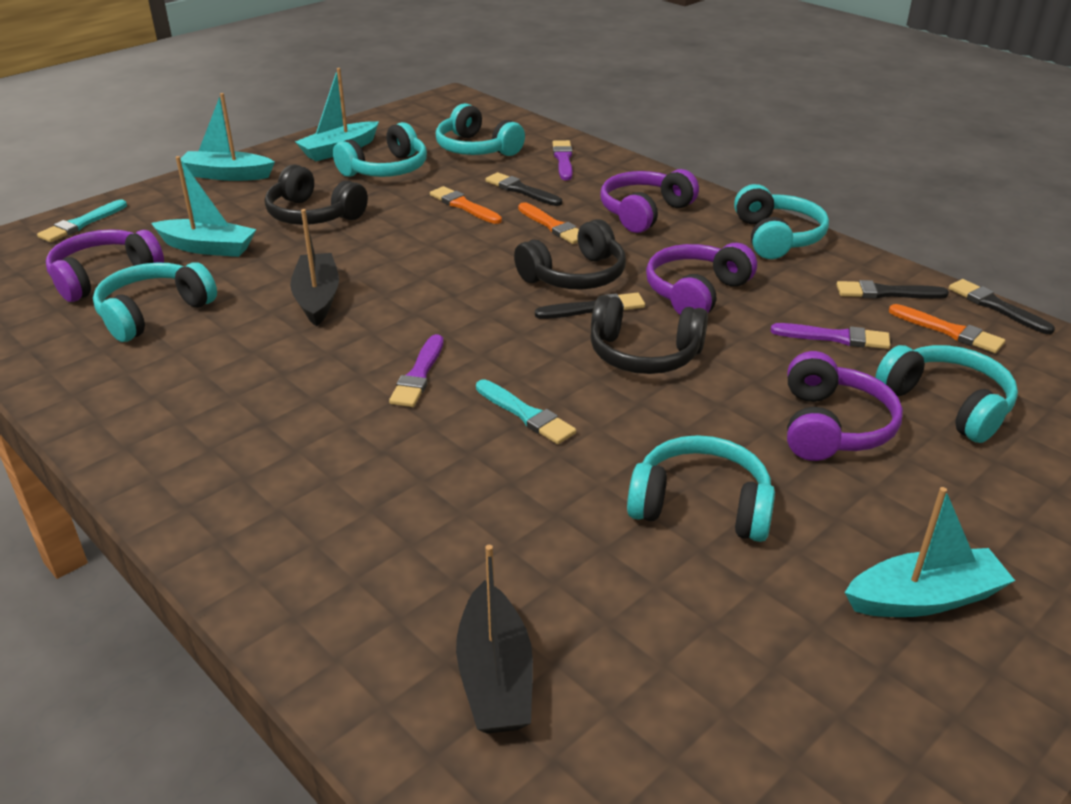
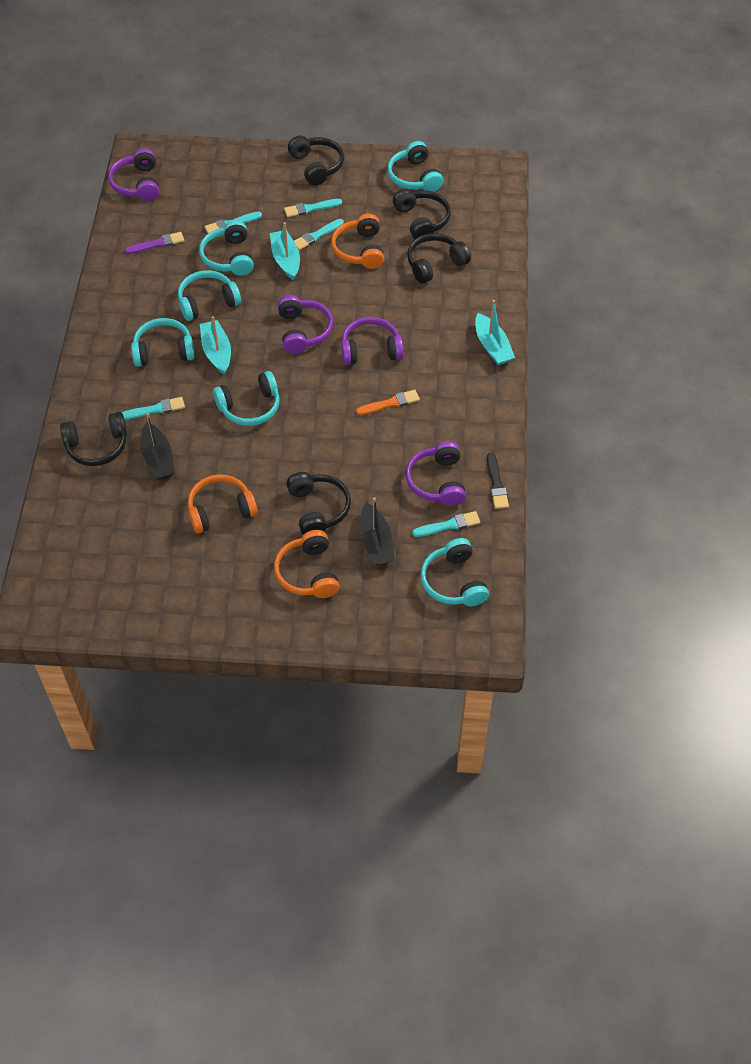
black brush: 4 -> 1
black headphones: 3 -> 5
orange brush: 3 -> 1
orange headphones: 0 -> 3
purple brush: 3 -> 1
turquoise boat: 4 -> 3
turquoise brush: 2 -> 5

